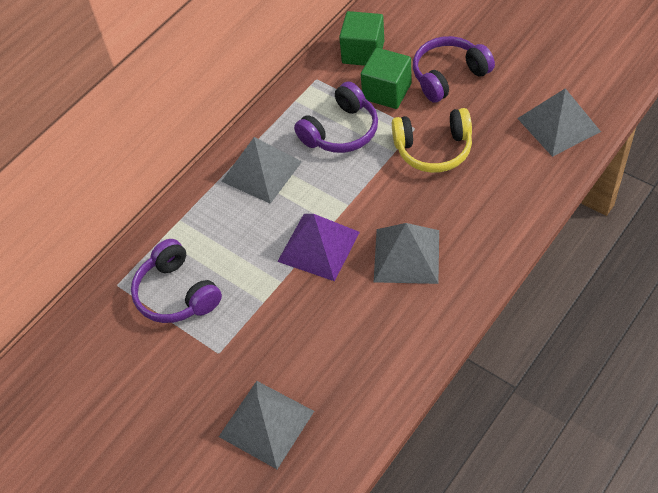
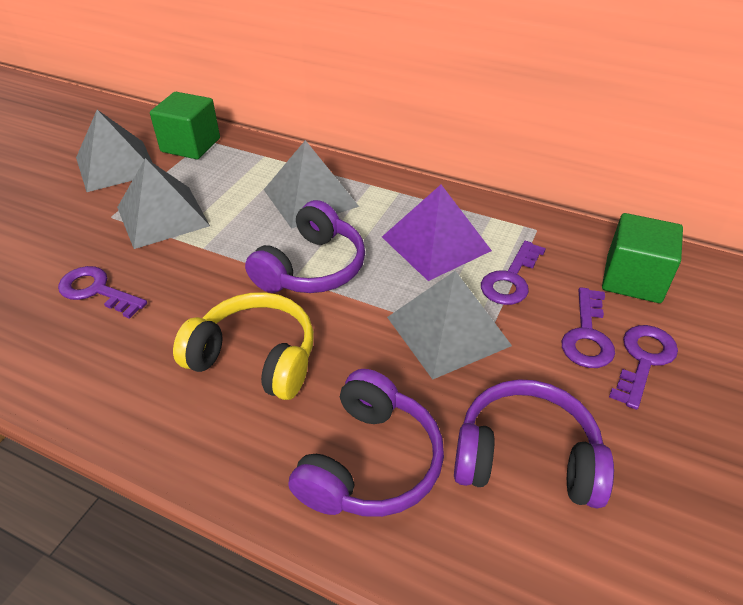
purple key: 0 -> 4

